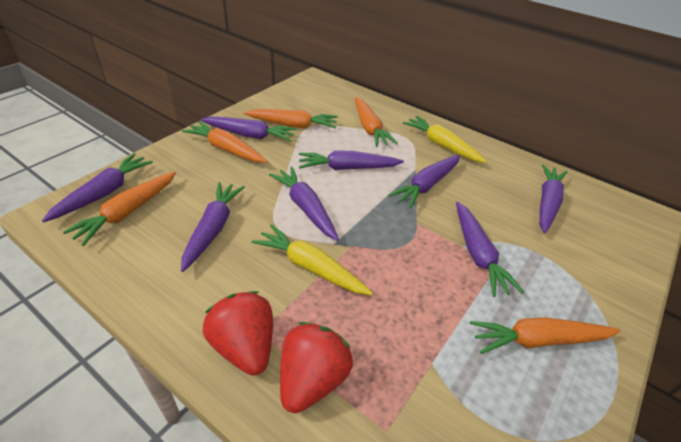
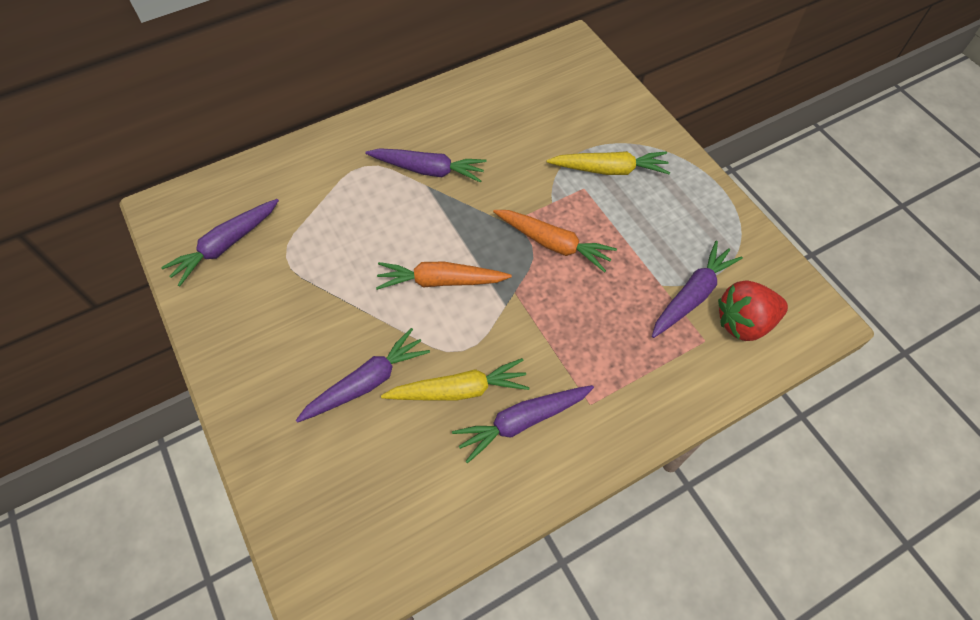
orange carrot: 5 -> 2
purple carrot: 8 -> 5
red strawberry: 2 -> 1

